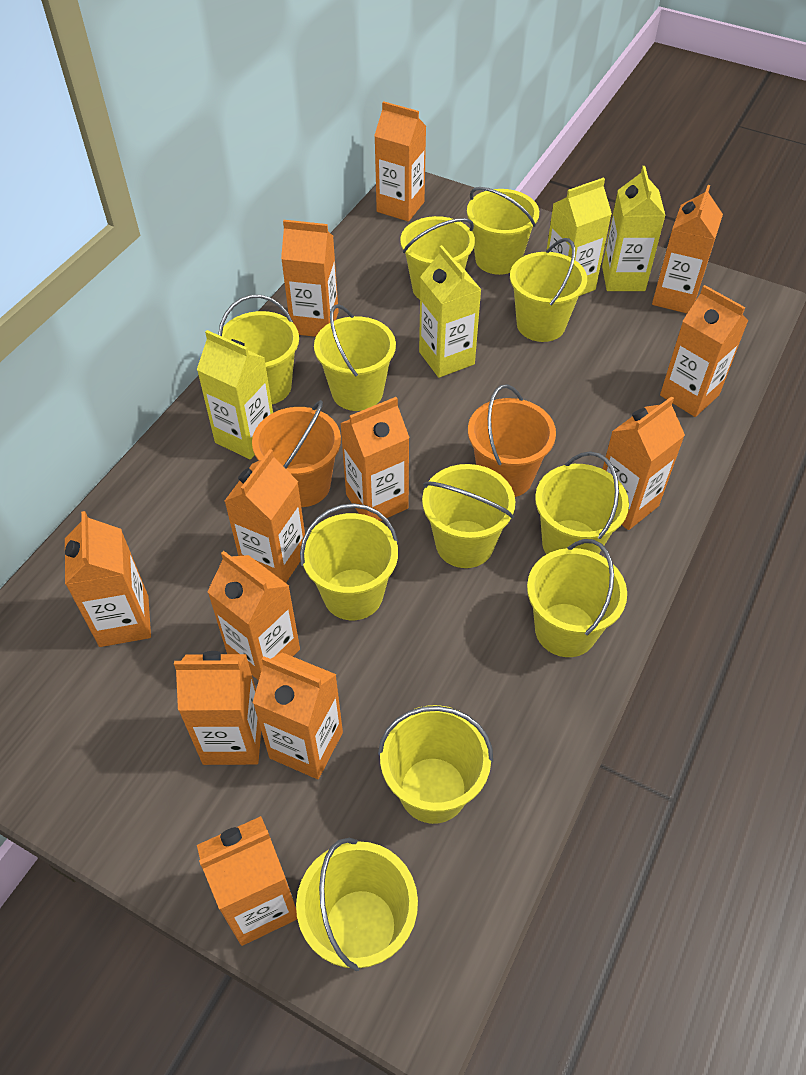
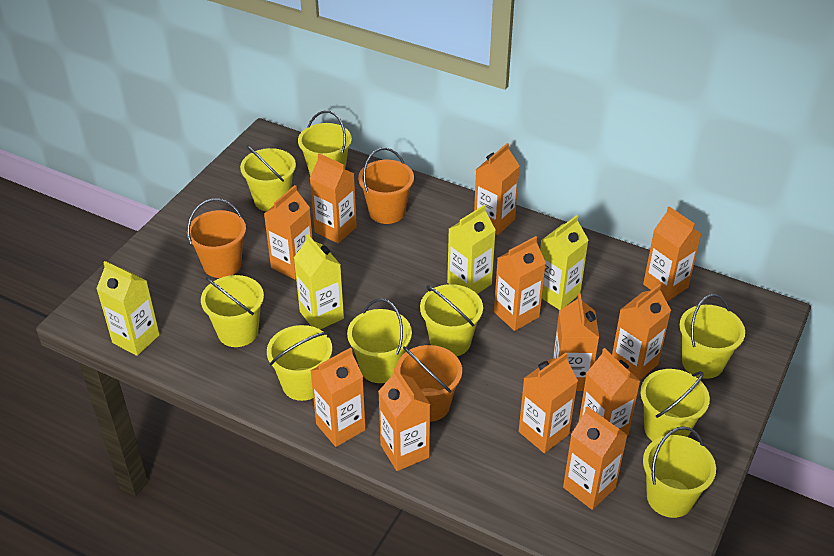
orange bucket: 2 -> 3
yellow bucket: 11 -> 9

